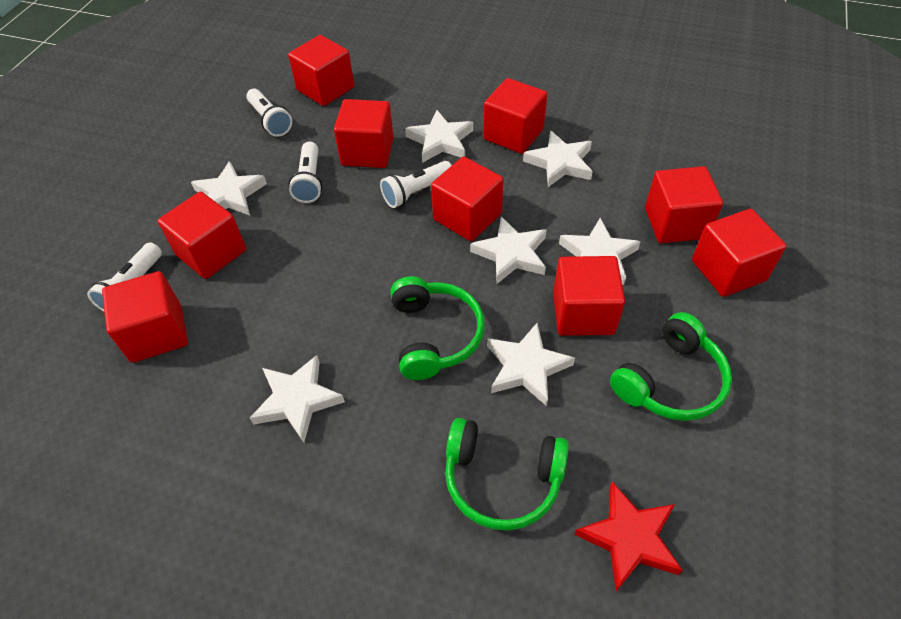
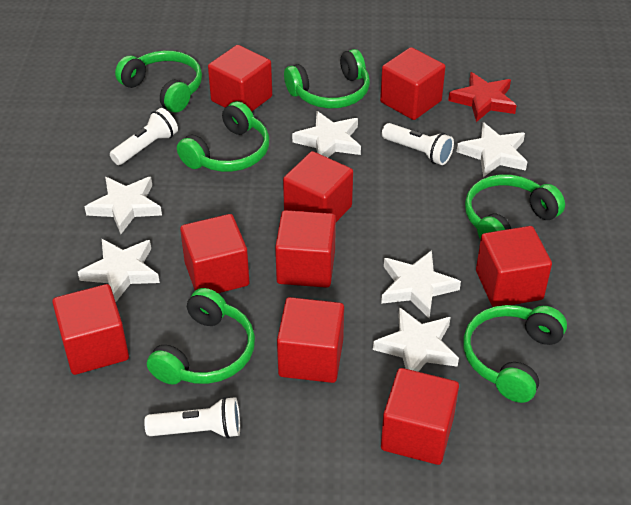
green headphones: 3 -> 6
white flashlight: 4 -> 3
white star: 7 -> 6

